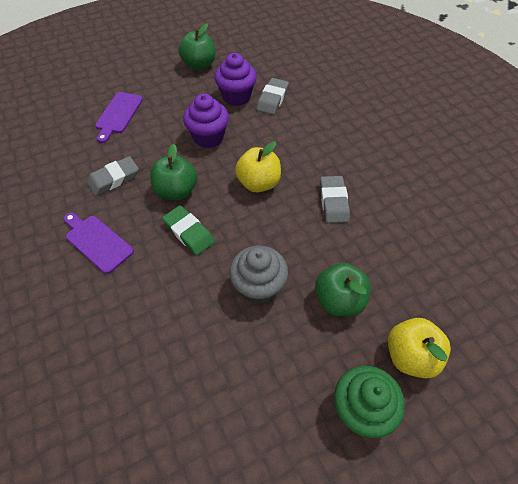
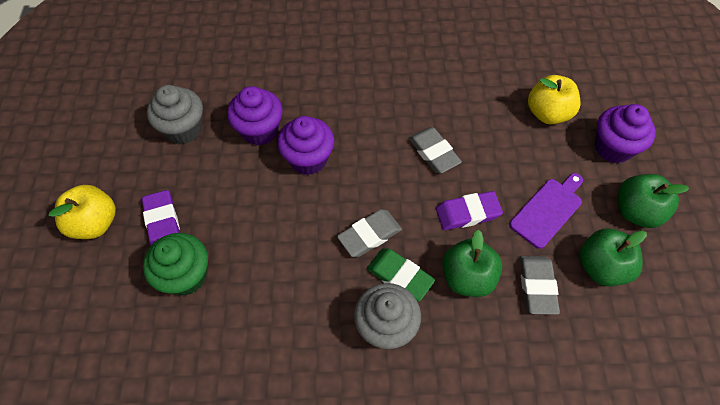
grey cupcake: 1 -> 2
purple cupcake: 2 -> 3
purple cutting board: 2 -> 1
purple eraser: 0 -> 2

